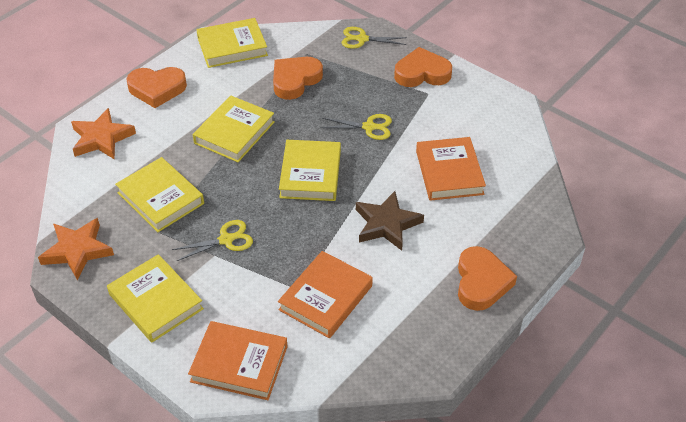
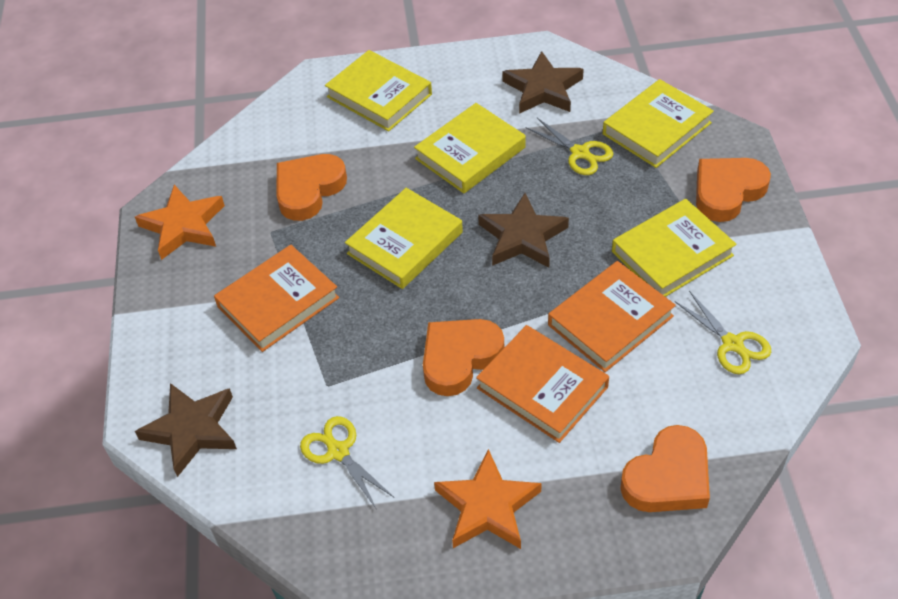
brown star: 1 -> 3

